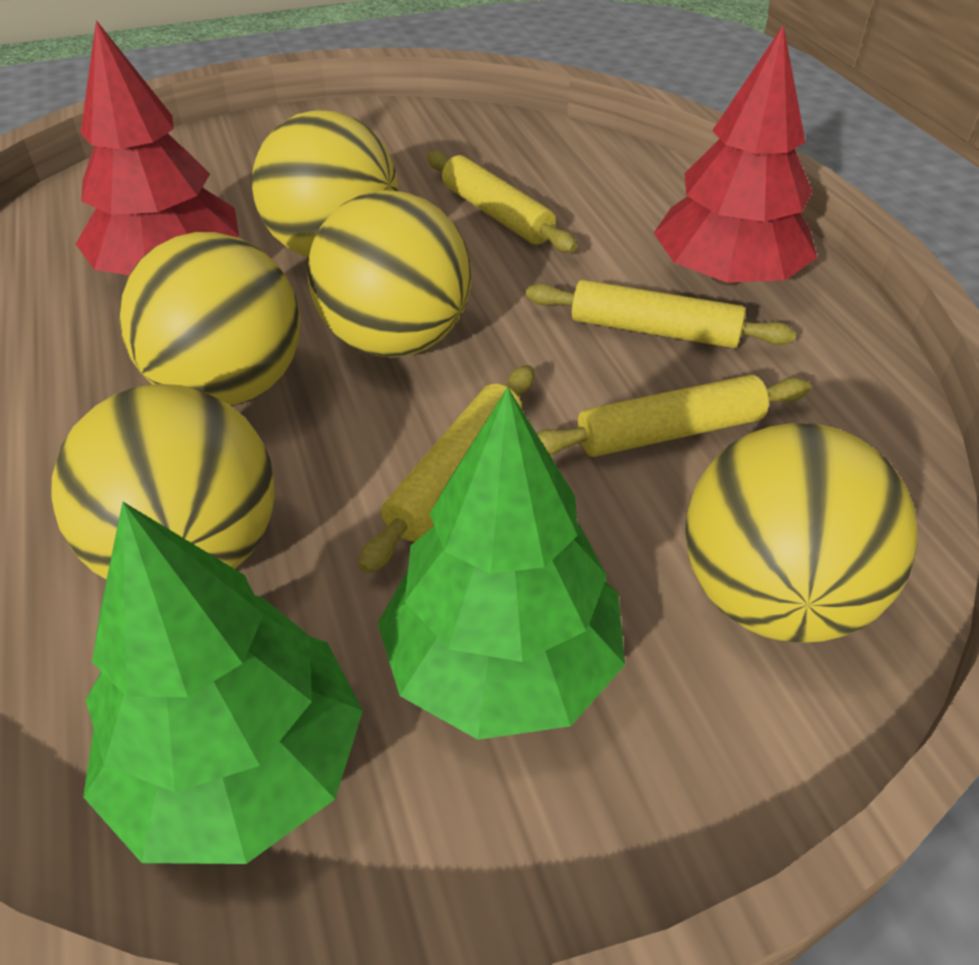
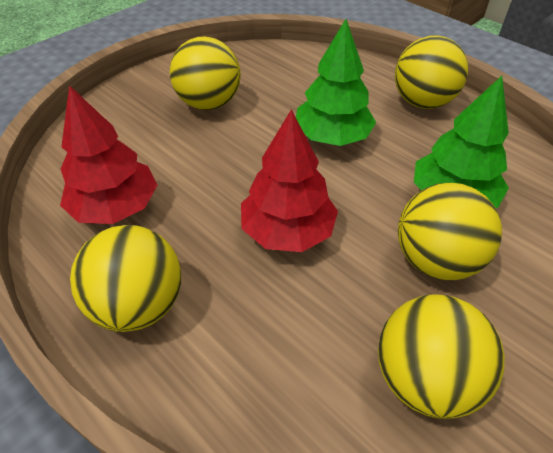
yellow rolling pin: 4 -> 0

